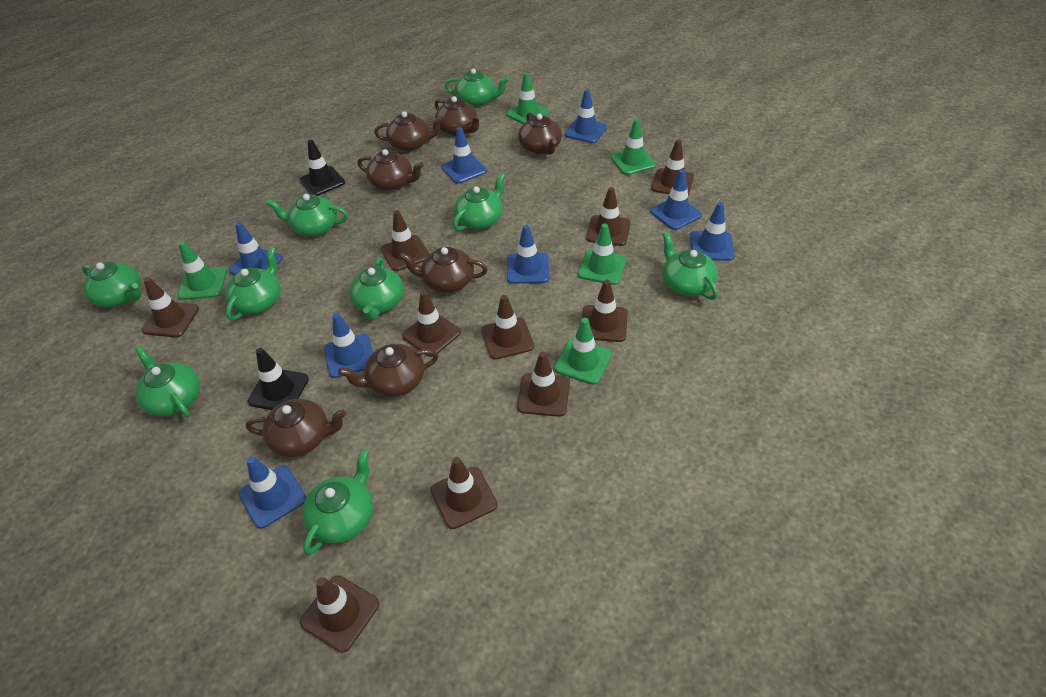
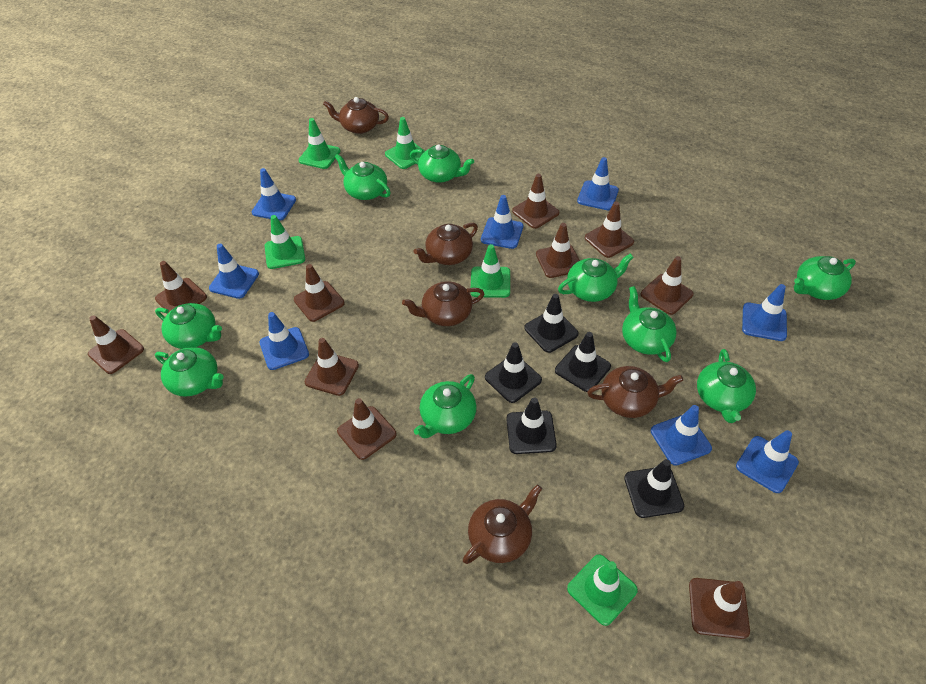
black traffic cone: 2 -> 5
brown teapot: 7 -> 5

